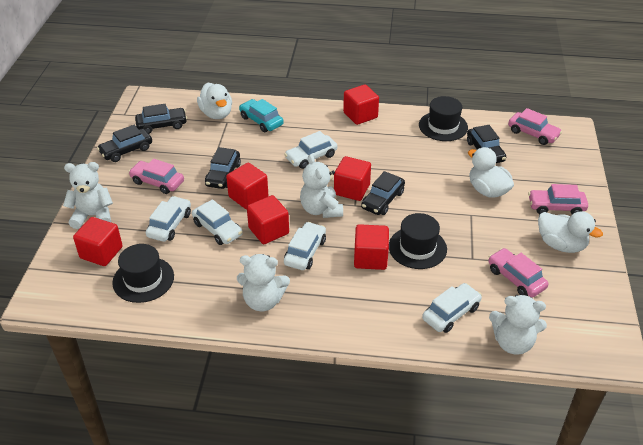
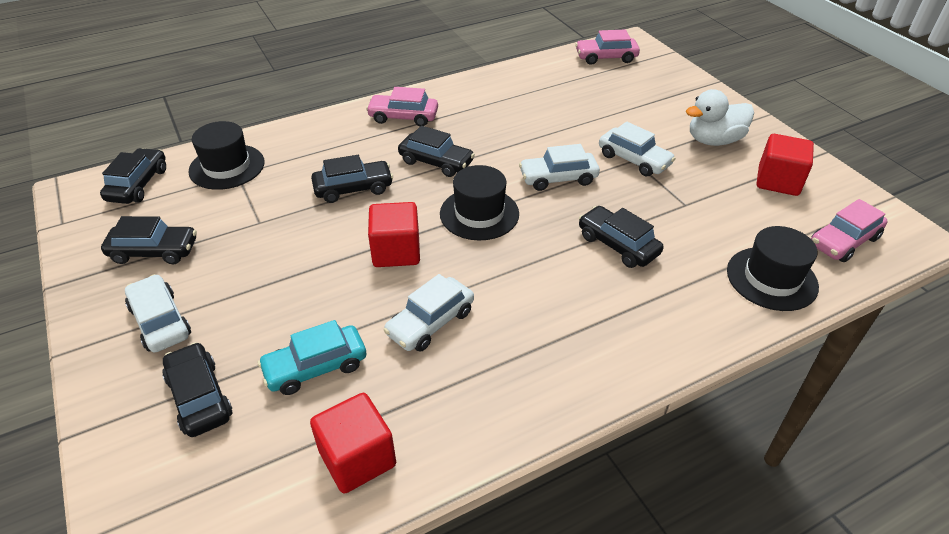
black car: 5 -> 6
pink car: 4 -> 3
red cube: 6 -> 3
white car: 5 -> 4
white duck: 3 -> 1
white teddy bear: 4 -> 0

